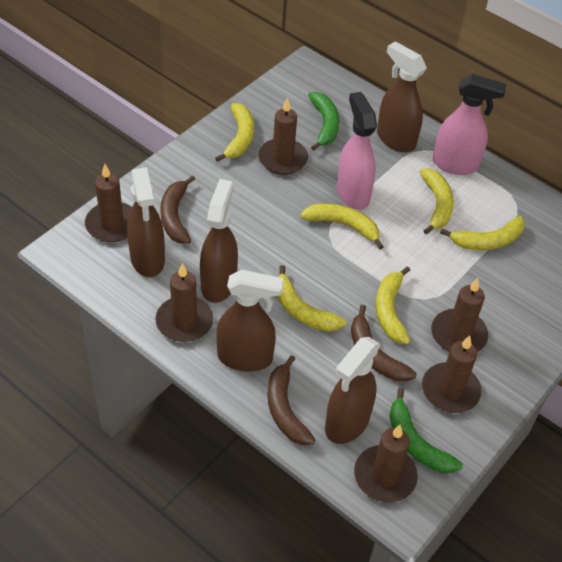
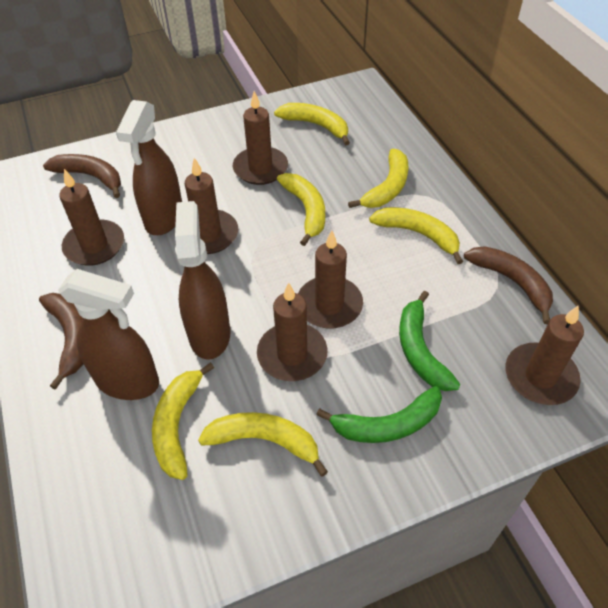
brown spray bottle: 5 -> 3
pink spray bottle: 2 -> 0

